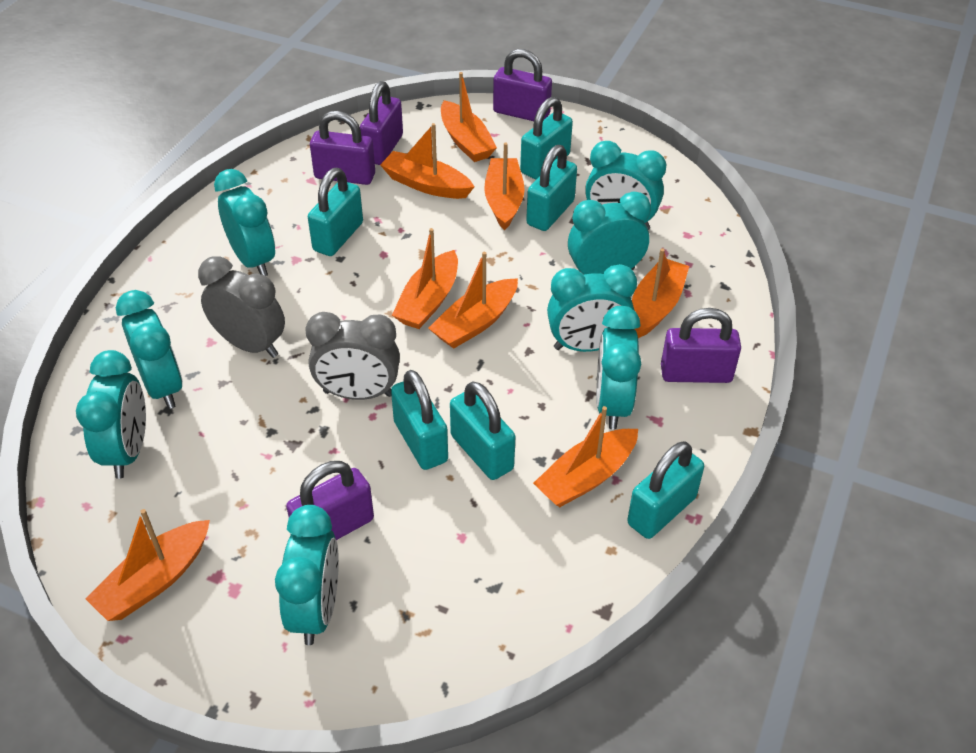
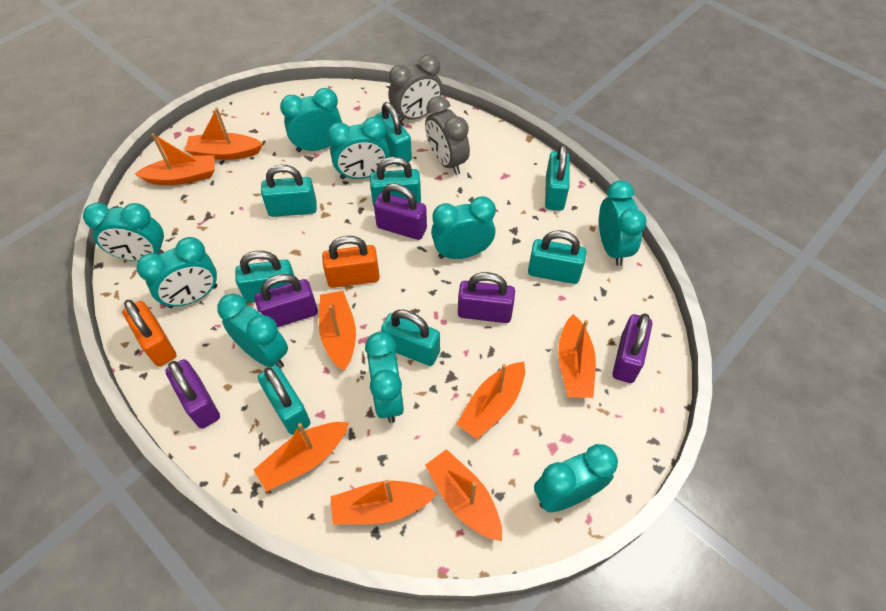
orange padlock: 0 -> 2
turquoise clock: 8 -> 9
turquoise padlock: 6 -> 8

